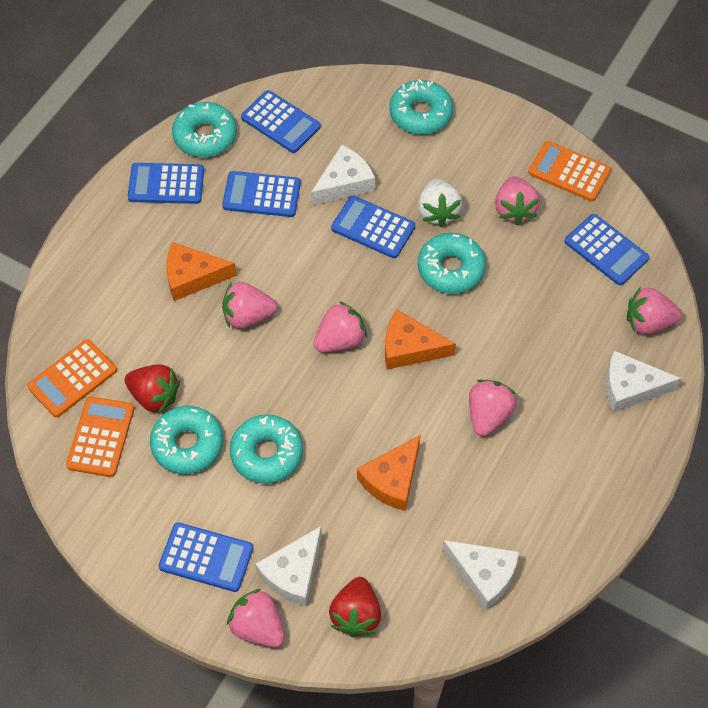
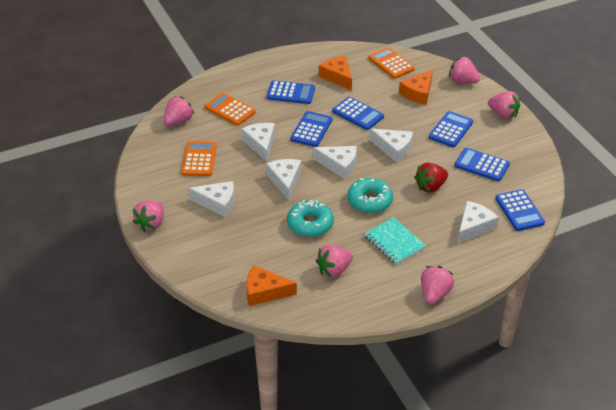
red strawberry: 2 -> 1
turquoise donut: 5 -> 2
turquoise notebook: 0 -> 1
white cheese: 4 -> 6
white strawberry: 1 -> 0

